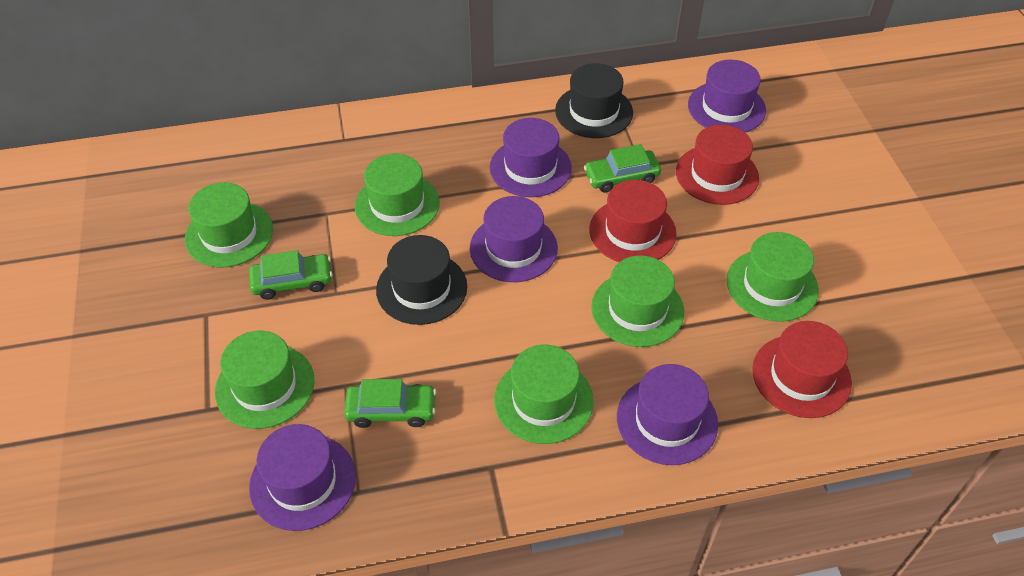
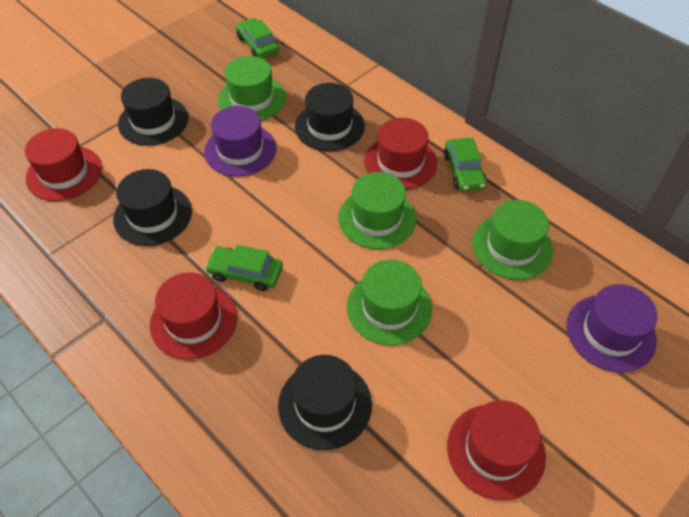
black hat: 2 -> 4
green hat: 6 -> 4
purple hat: 5 -> 2
red hat: 3 -> 4

